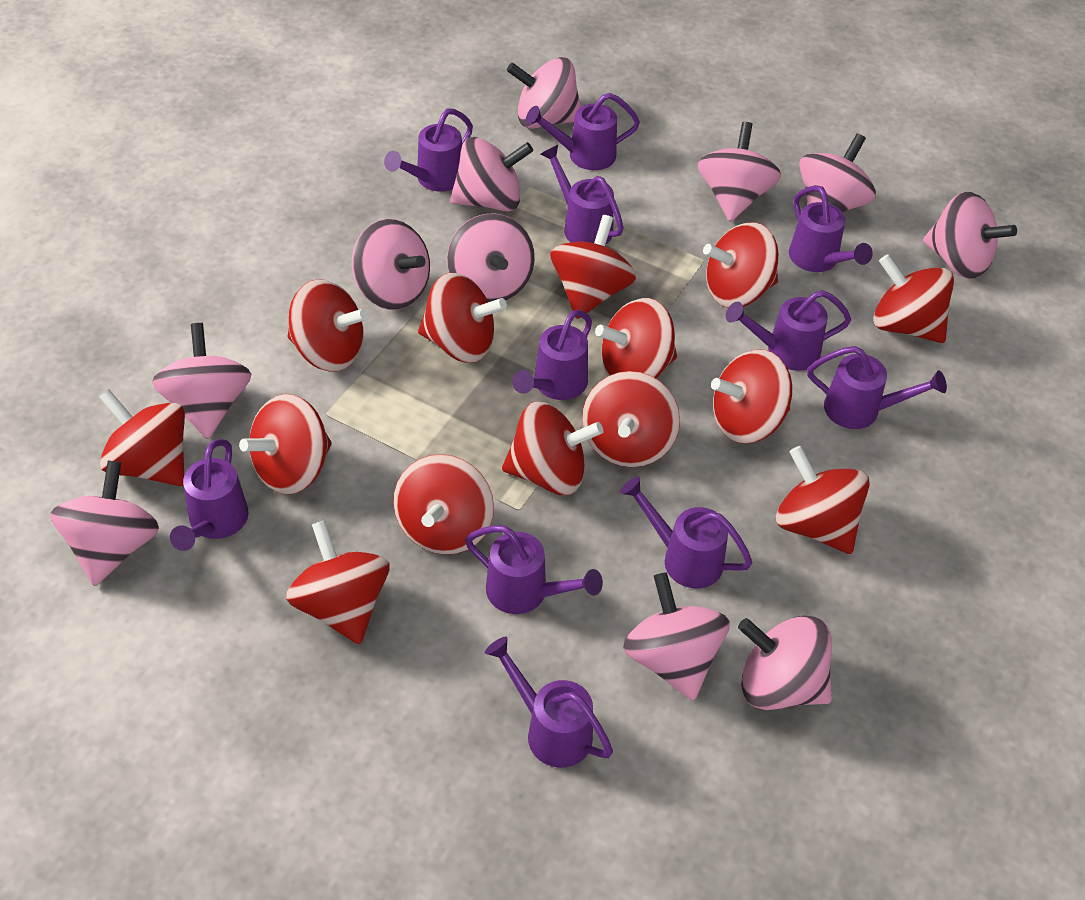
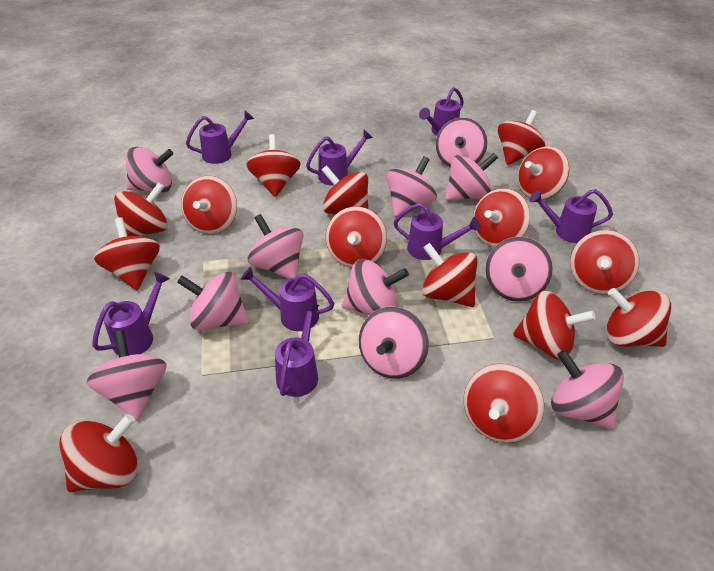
purple watering can: 11 -> 8
red spinning top: 14 -> 15

